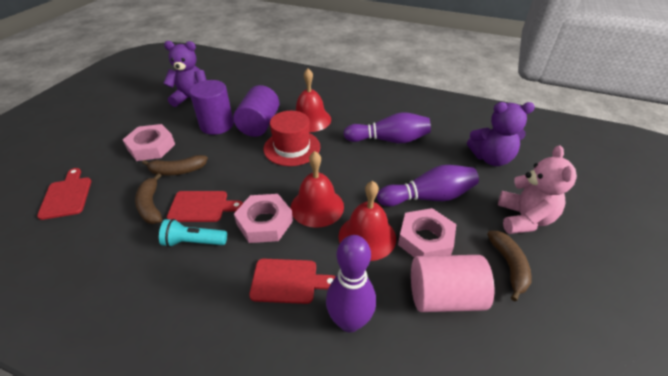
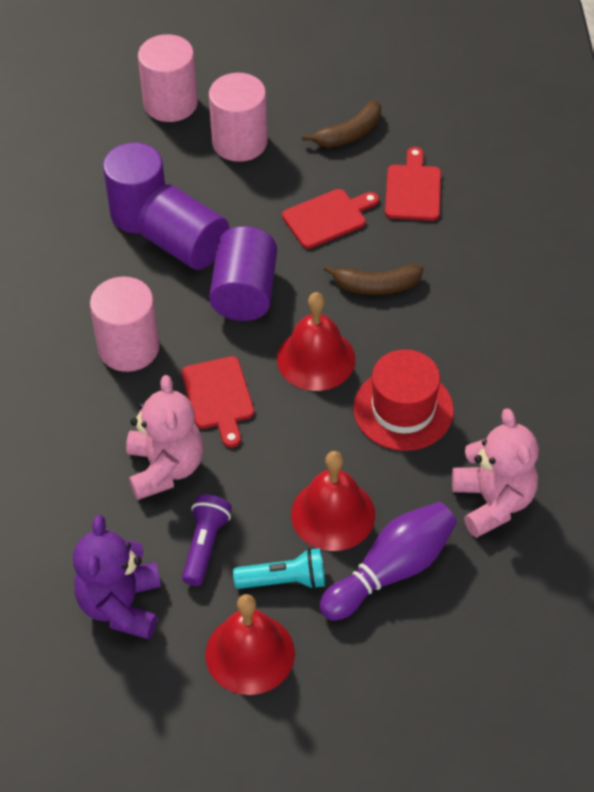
brown banana: 3 -> 2
pink cylinder: 1 -> 3
pink nut: 3 -> 0
pink teddy bear: 1 -> 2
purple bowling pin: 3 -> 1
purple cylinder: 2 -> 3
purple flashlight: 0 -> 1
purple teddy bear: 2 -> 1

